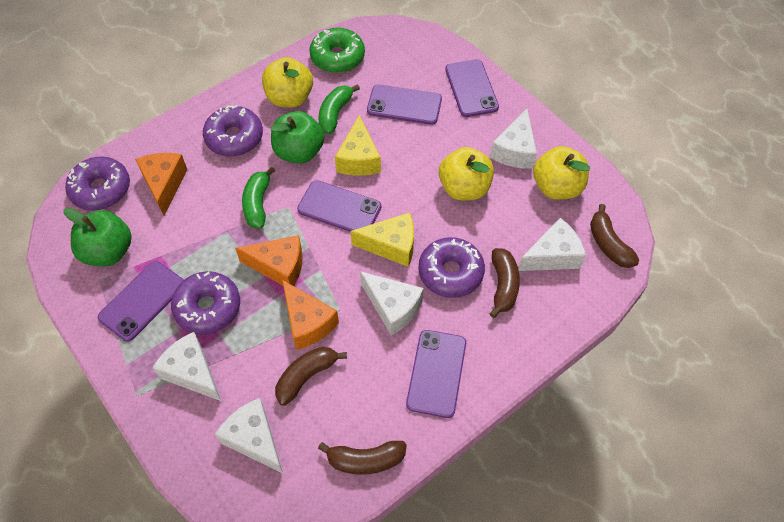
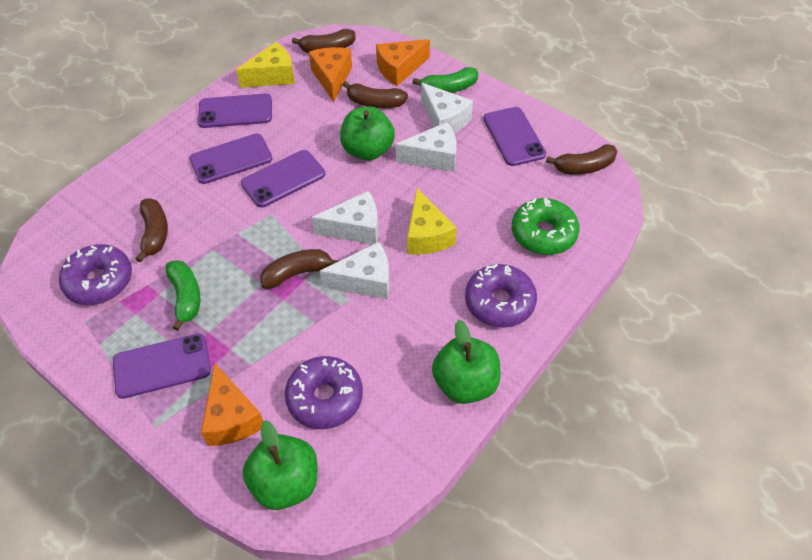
brown banana: 4 -> 5
green apple: 2 -> 3
purple donut: 4 -> 3
white cheese: 5 -> 4
yellow apple: 3 -> 0

